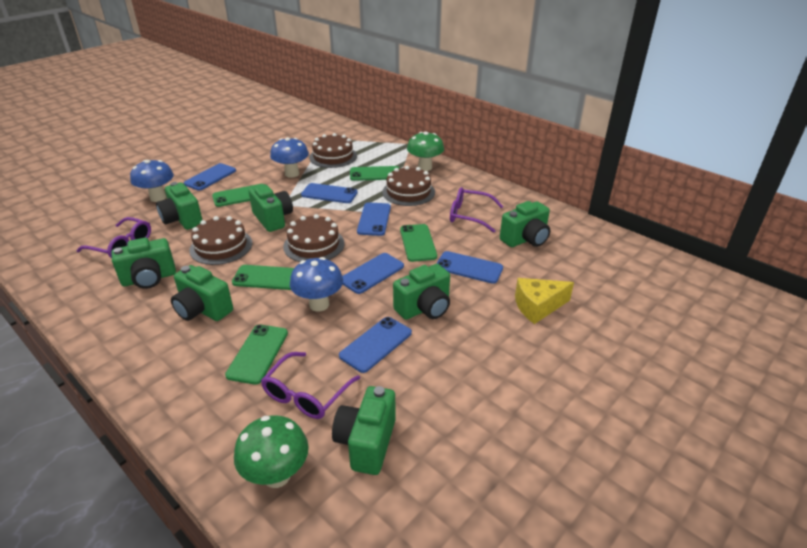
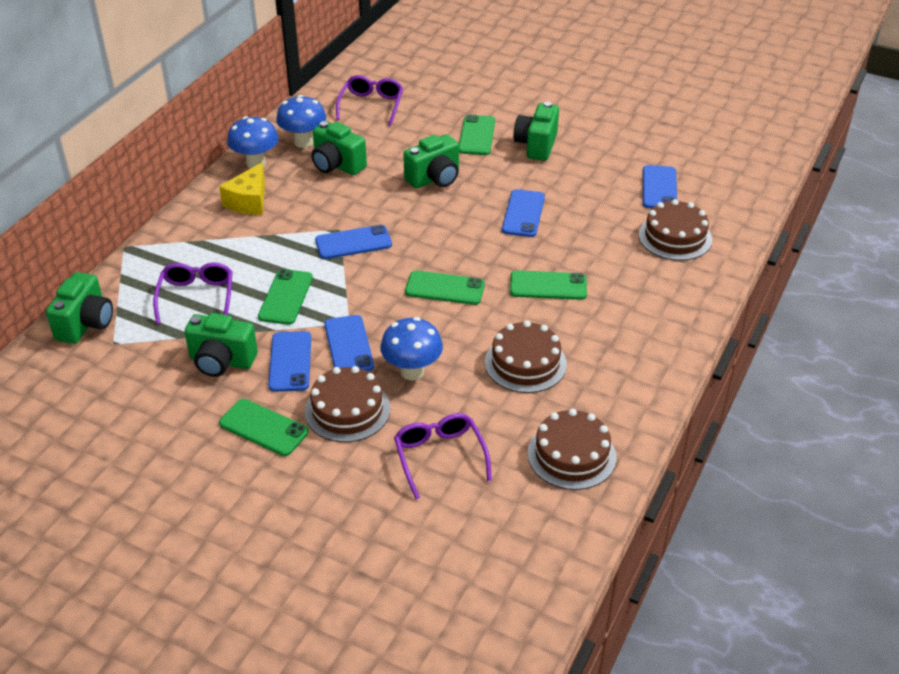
blue phone: 6 -> 5
green camera: 7 -> 5
green mushroom: 2 -> 0

